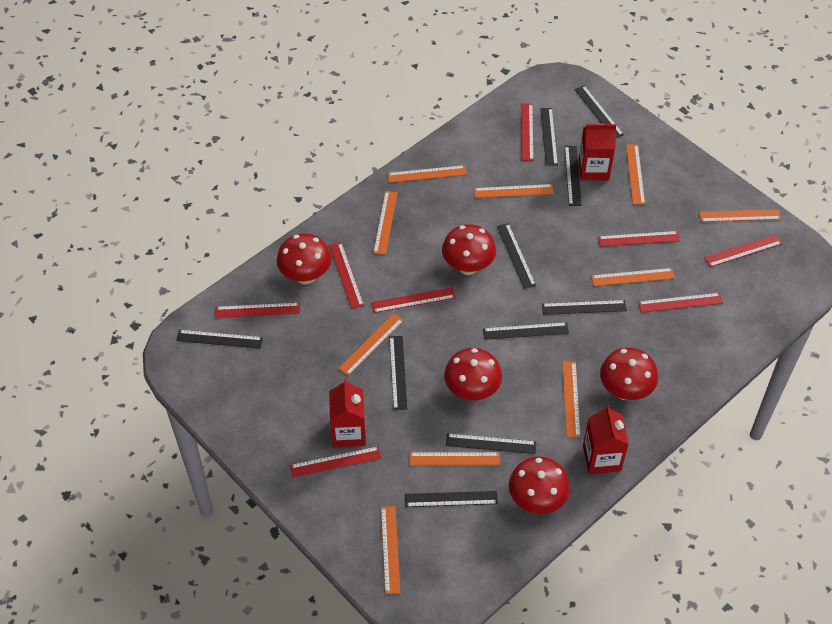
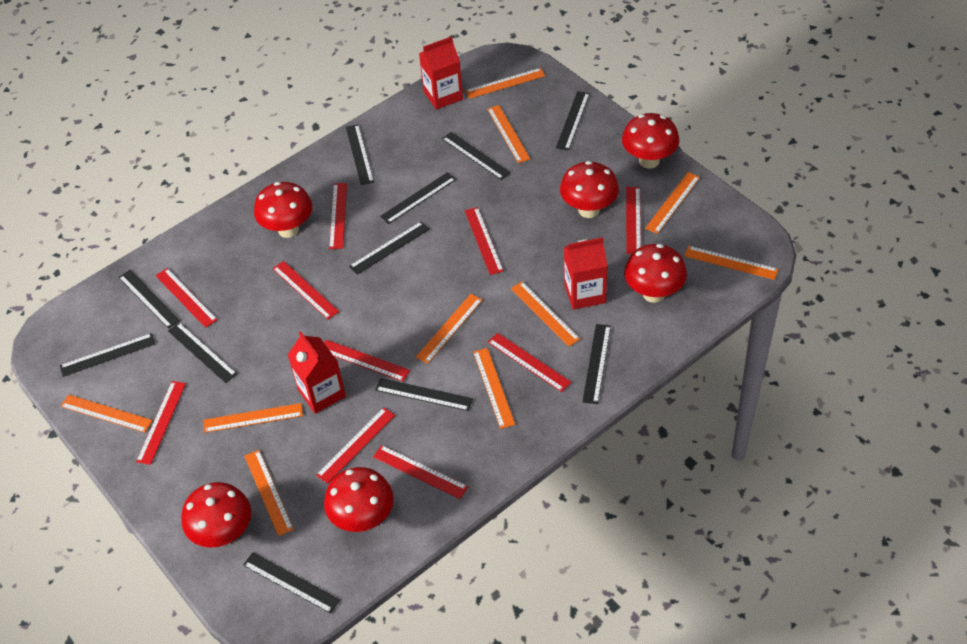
black ruler: 10 -> 11
red mushroom: 5 -> 6
red ruler: 8 -> 10

